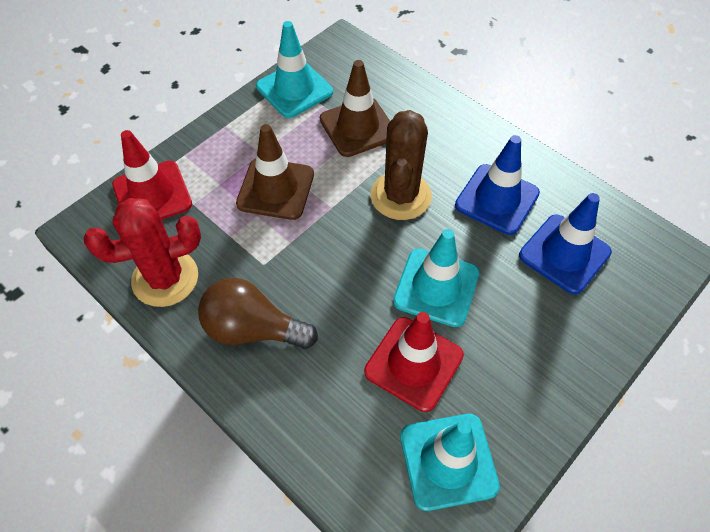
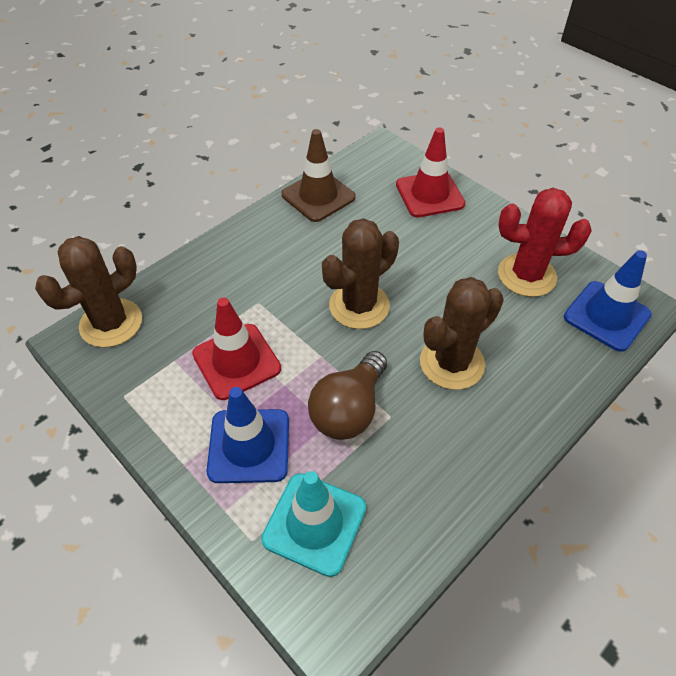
brown cactus: 1 -> 3
brown traffic cone: 2 -> 1
turquoise traffic cone: 3 -> 1

